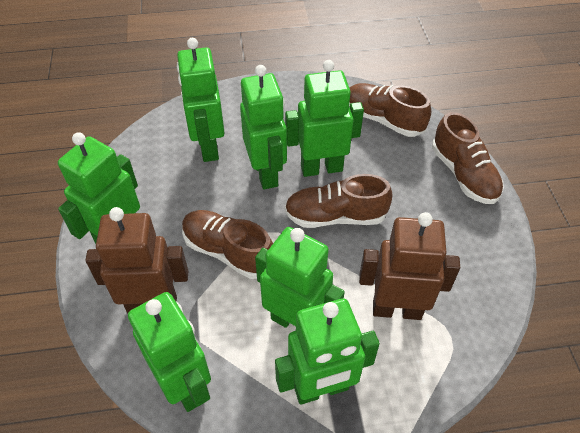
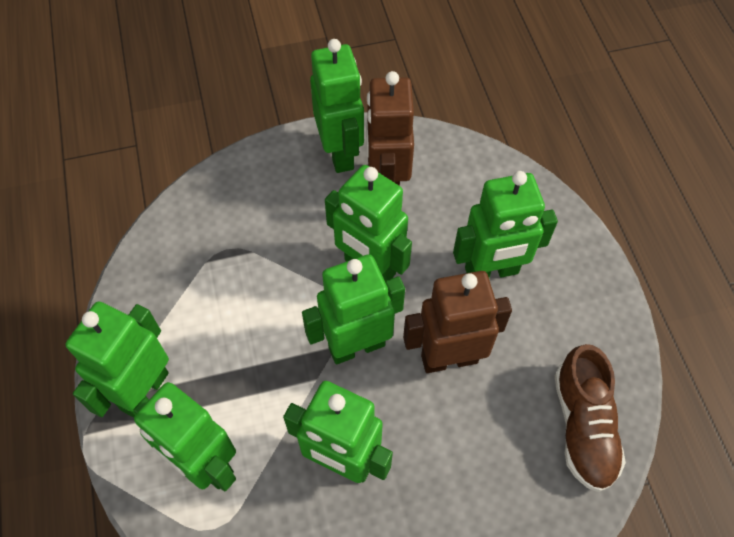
brown shoe: 4 -> 1

